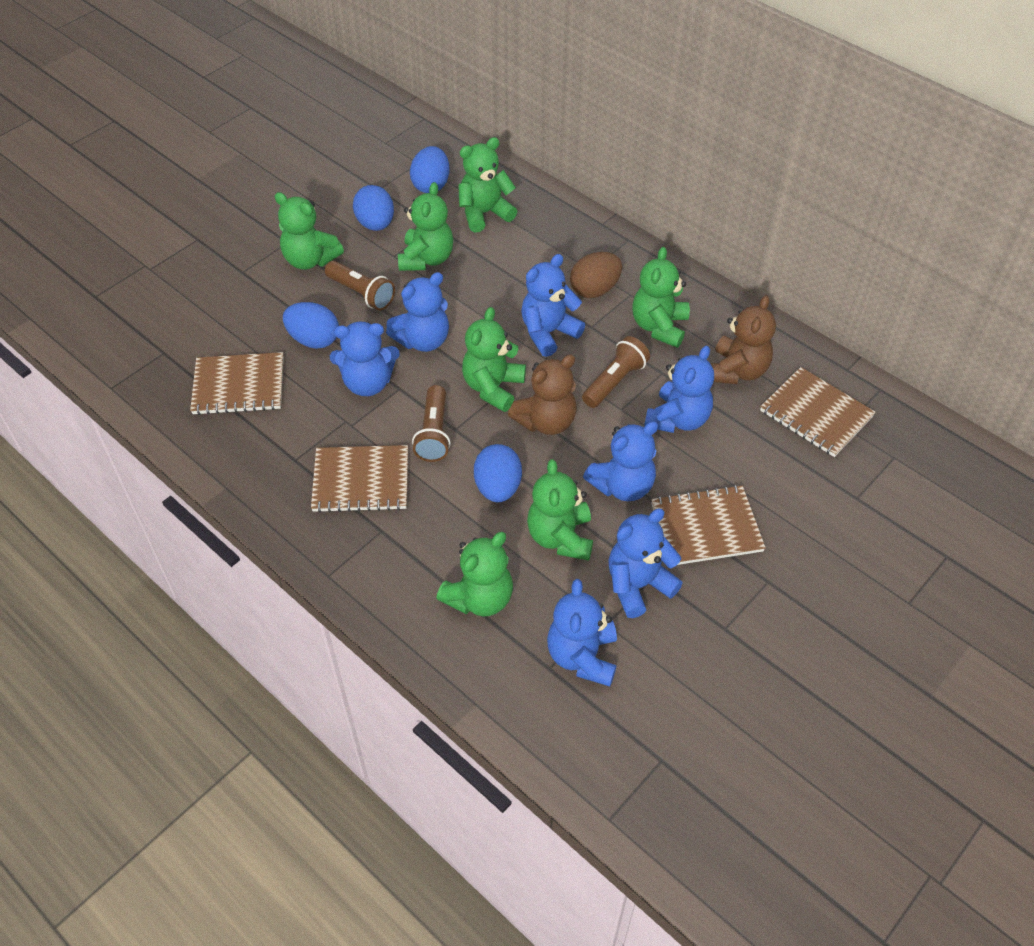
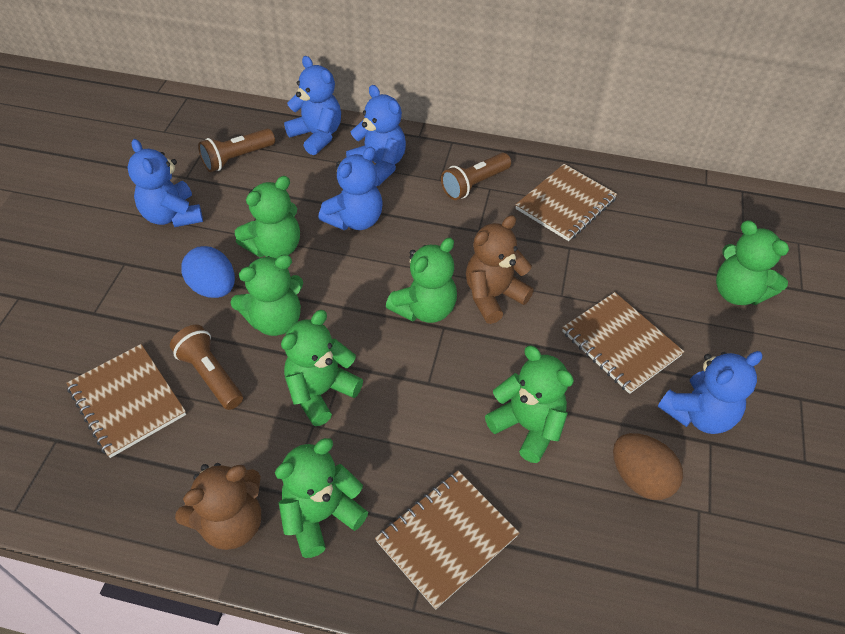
blue egg: 4 -> 1
blue teddy bear: 7 -> 5

